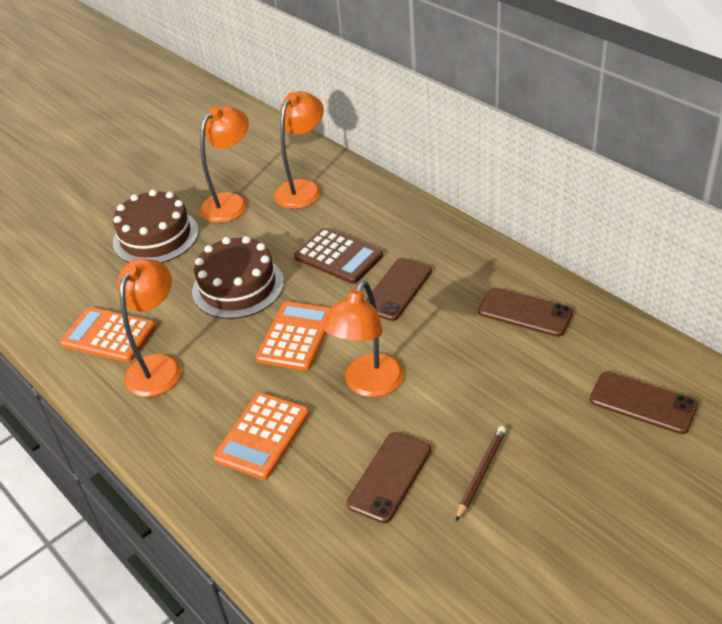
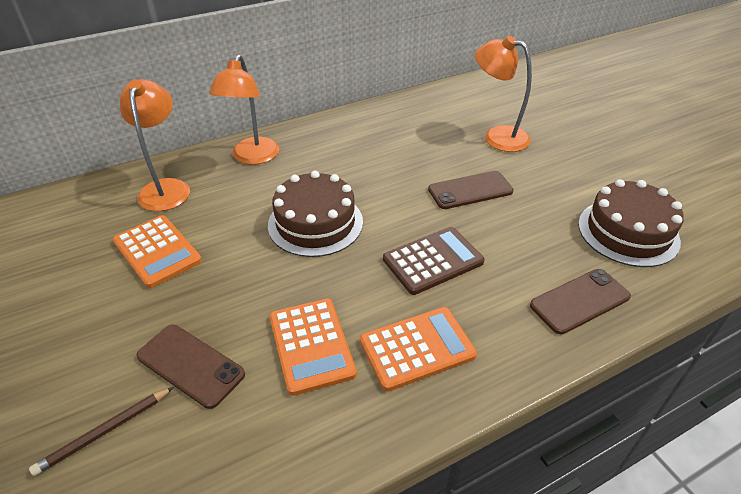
brown phone: 4 -> 3
orange lamp: 4 -> 3

